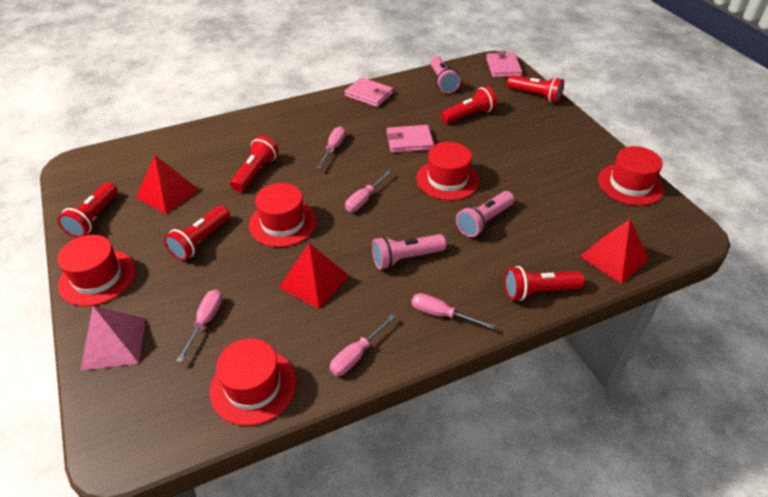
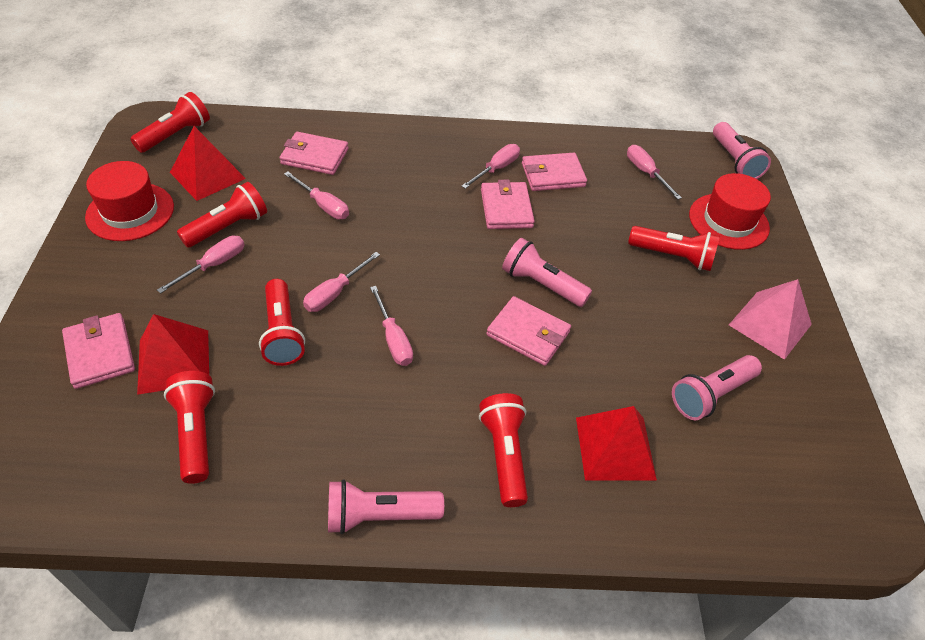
pink flashlight: 3 -> 4
pink screwdriver: 5 -> 6
pink wallet: 3 -> 5
red hat: 5 -> 2

